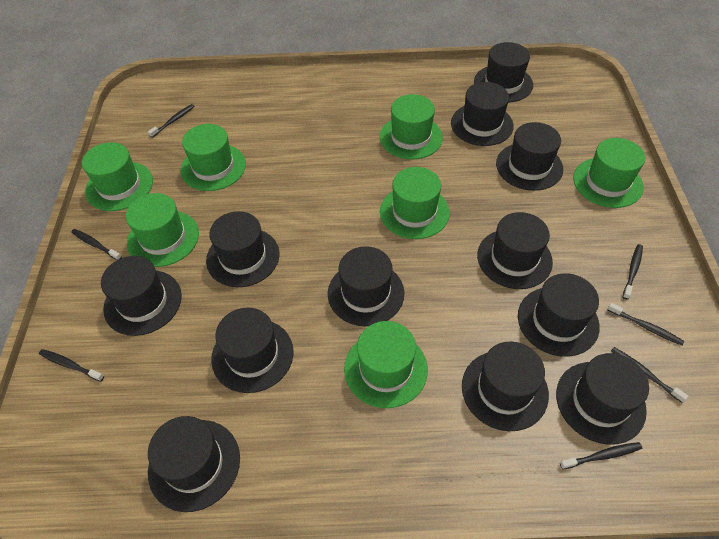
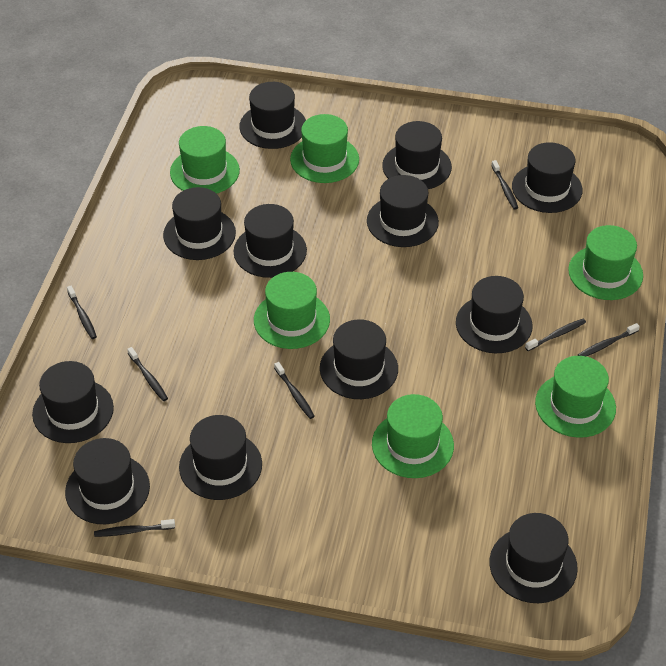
green hat: 7 -> 6

